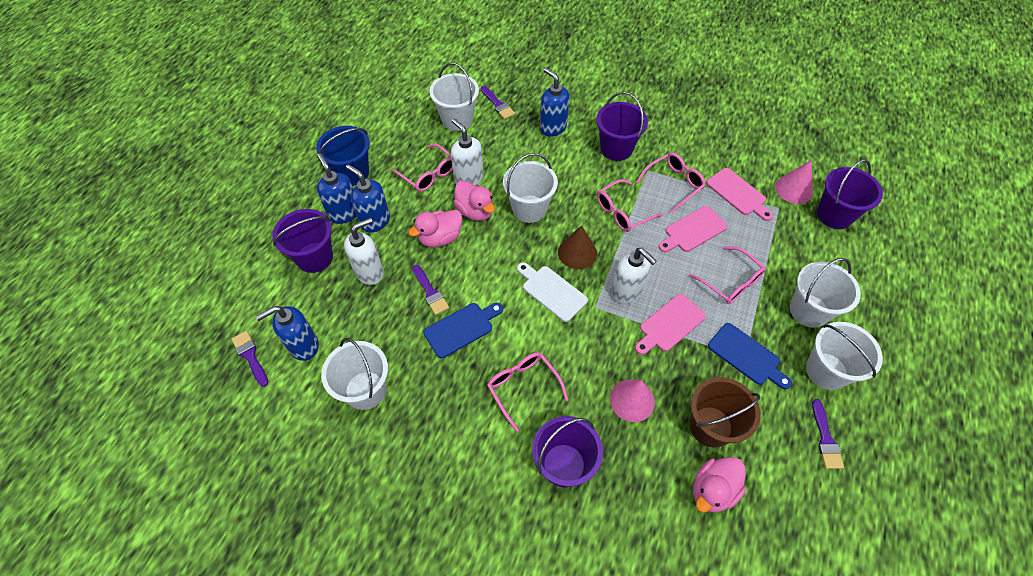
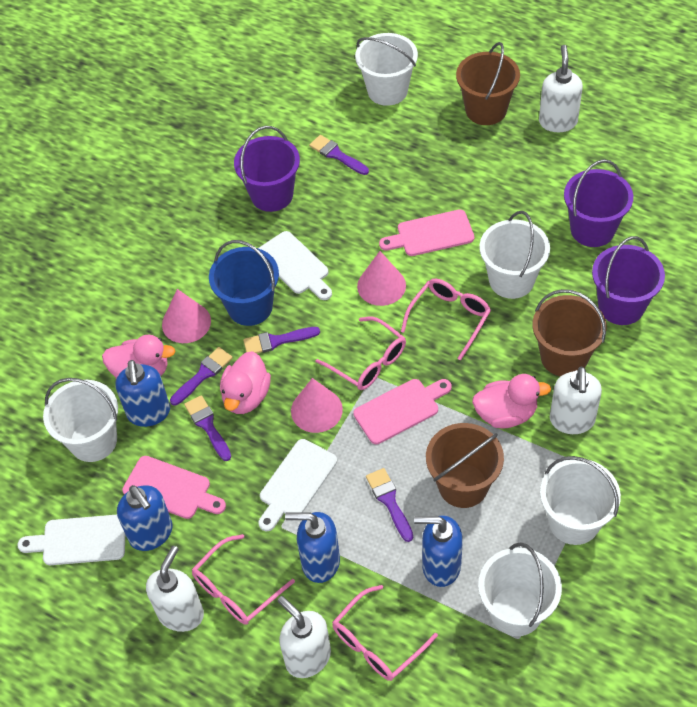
blue cutting board: 2 -> 0
brown bucket: 1 -> 3
brown cone: 1 -> 0
pink cone: 2 -> 3
pink glasses: 5 -> 4
purple brush: 4 -> 5
purple bucket: 4 -> 3
white cutting board: 1 -> 3
white soap dispenser: 3 -> 4

